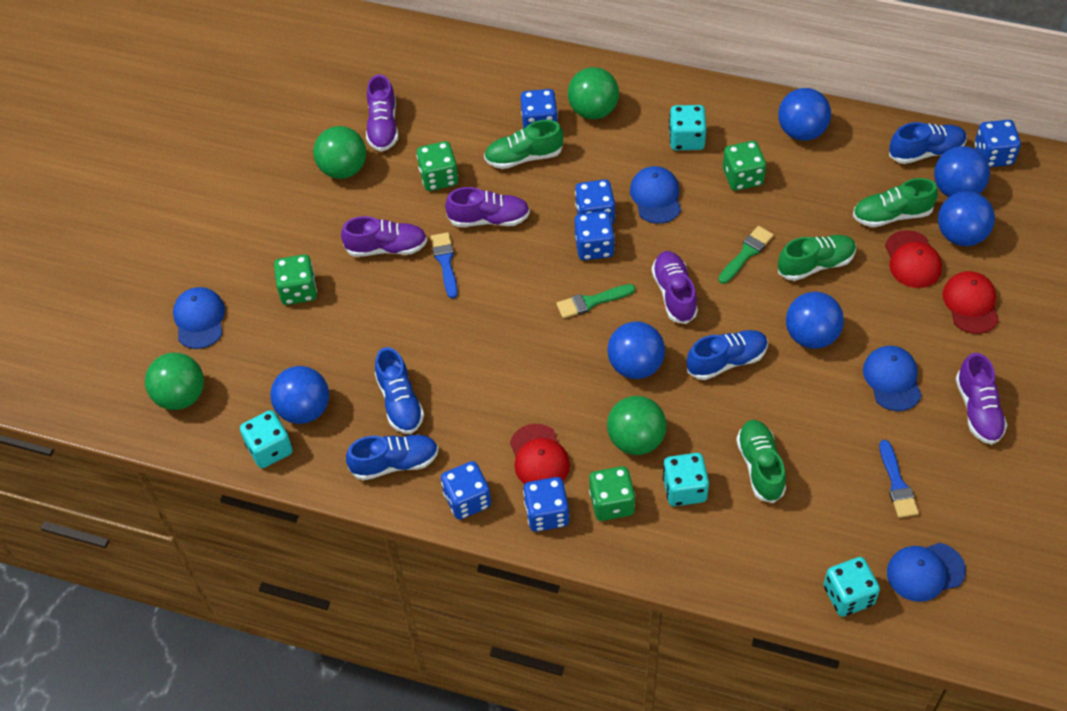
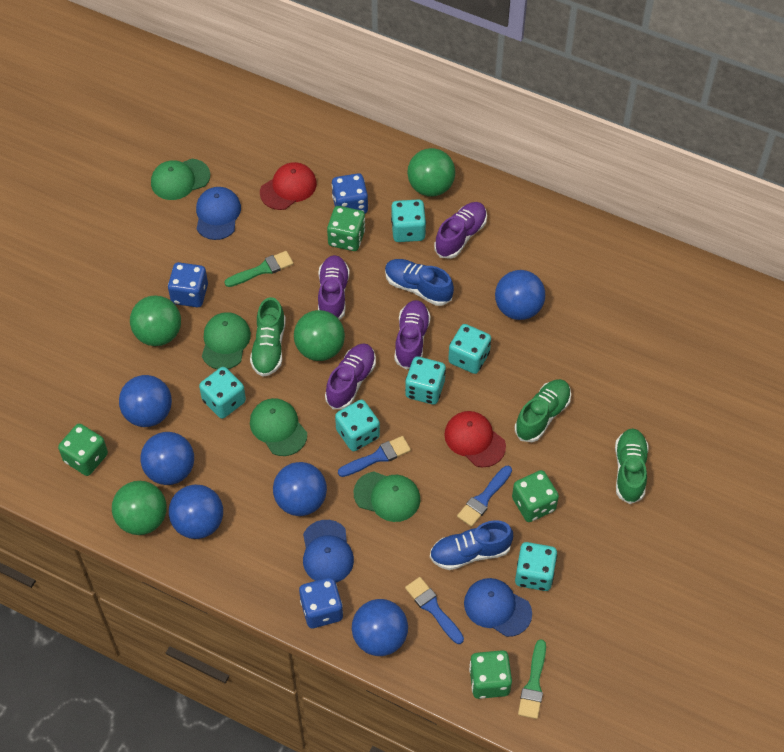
blue brush: 2 -> 3
blue cap: 4 -> 3
blue dice: 6 -> 3
blue shoe: 4 -> 2
green cap: 0 -> 4
green shoe: 4 -> 3
purple shoe: 5 -> 4
red cap: 3 -> 2
turquoise dice: 4 -> 6

